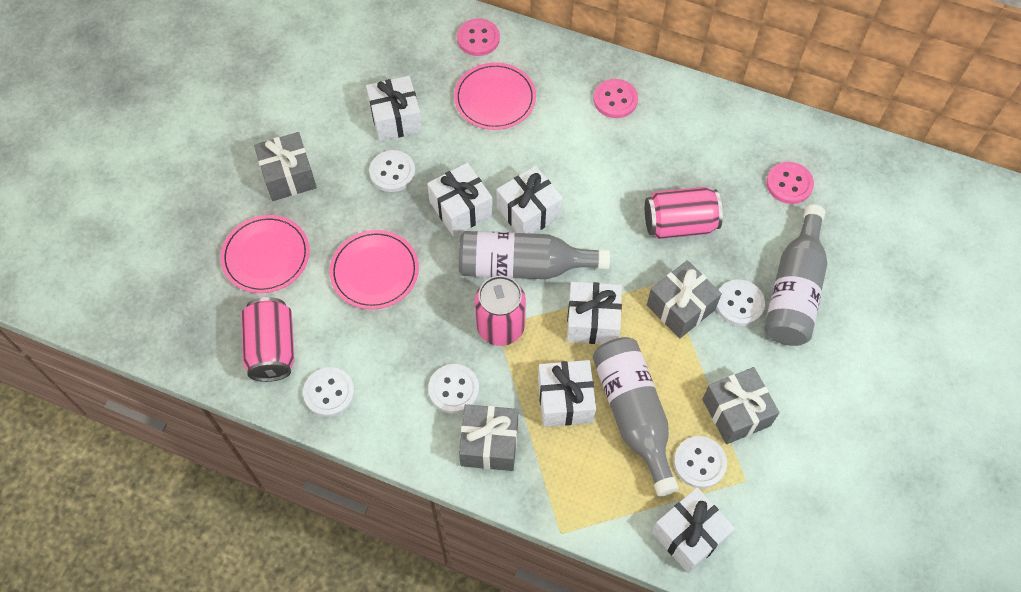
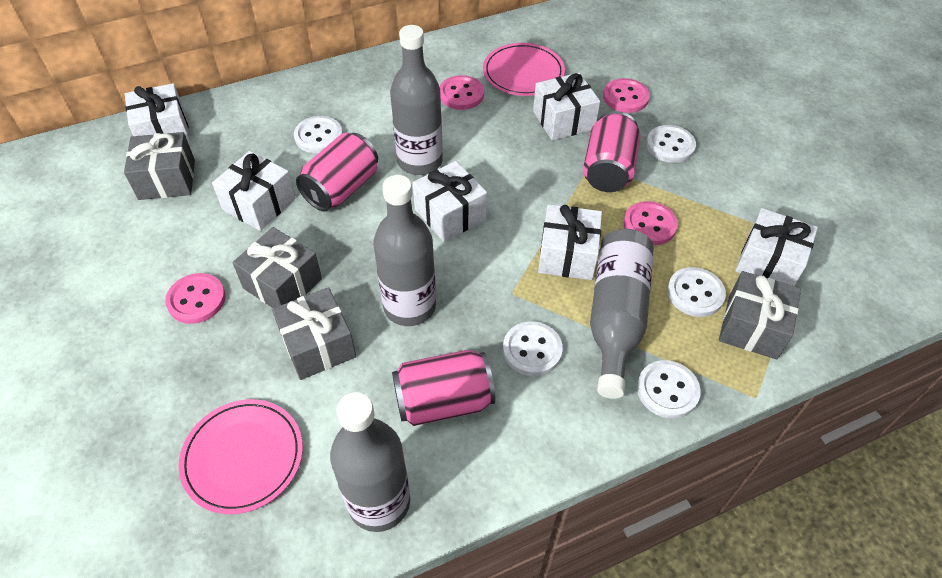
grey bottle: 3 -> 4
pink button: 3 -> 4
pink plate: 3 -> 2

